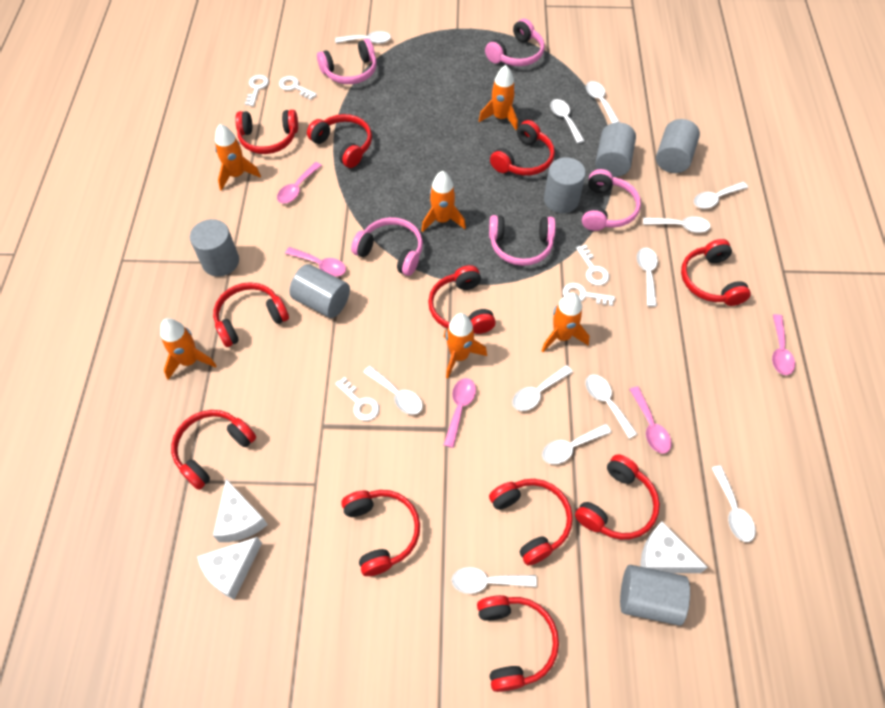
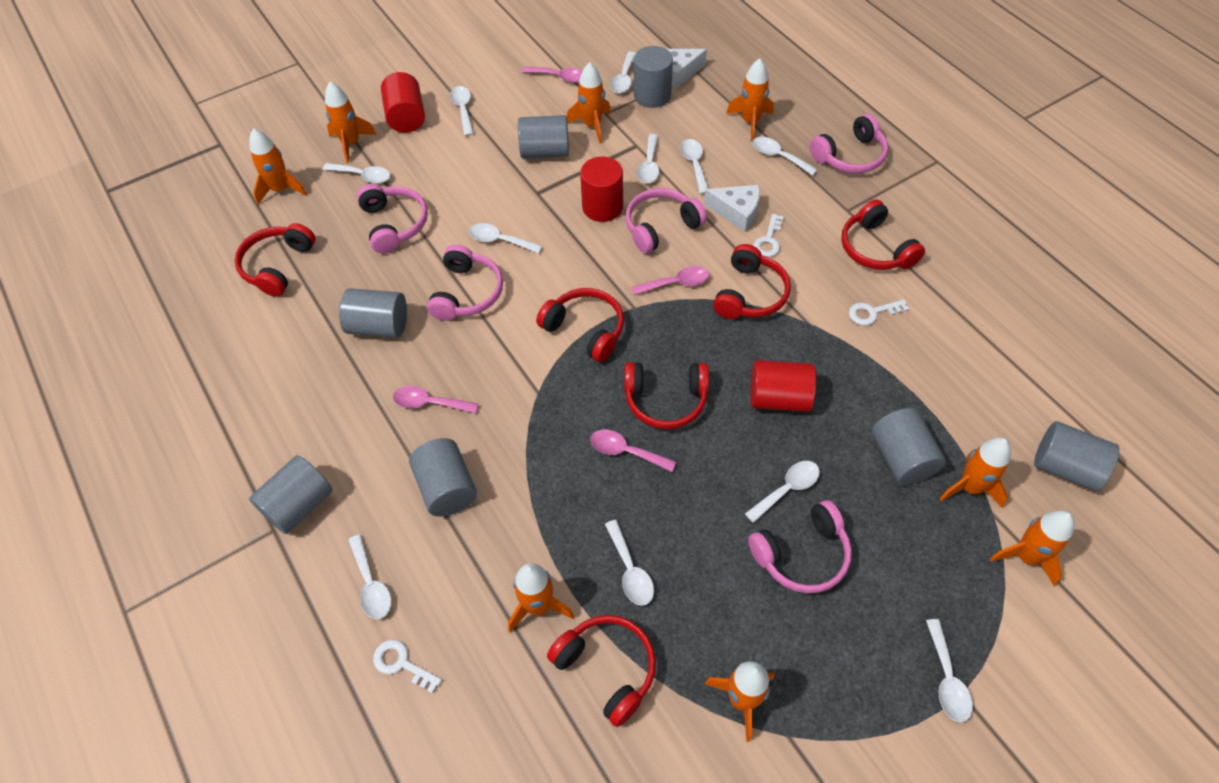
grey cylinder: 6 -> 7
orange rocket: 6 -> 8
pink spoon: 5 -> 4
red cylinder: 0 -> 3
red headphones: 11 -> 6
white cheese: 3 -> 2
white key: 5 -> 3
white spoon: 12 -> 11

